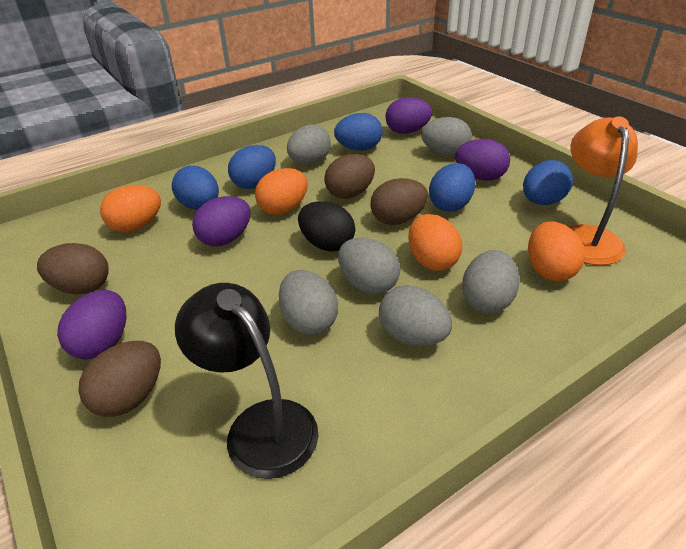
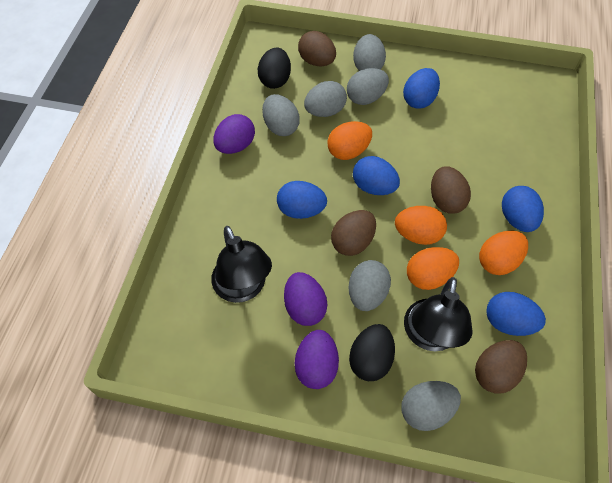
black egg: 1 -> 2
black lamp: 1 -> 2
orange lamp: 1 -> 0
purple egg: 4 -> 3

